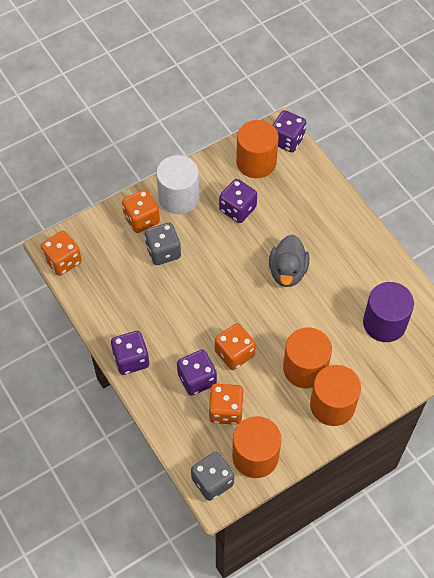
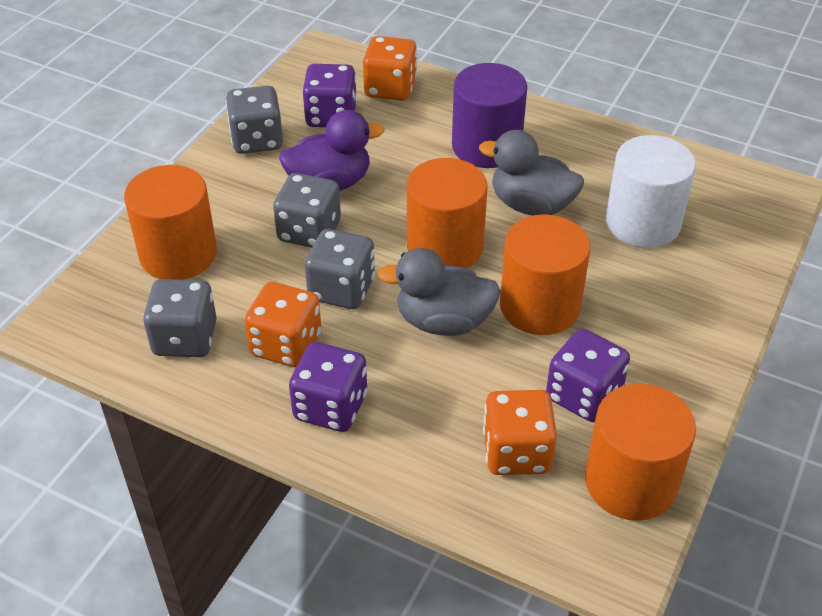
grey dice: 2 -> 4
grey duck: 1 -> 2
orange dice: 4 -> 3
purple dice: 4 -> 3
purple duck: 0 -> 1

